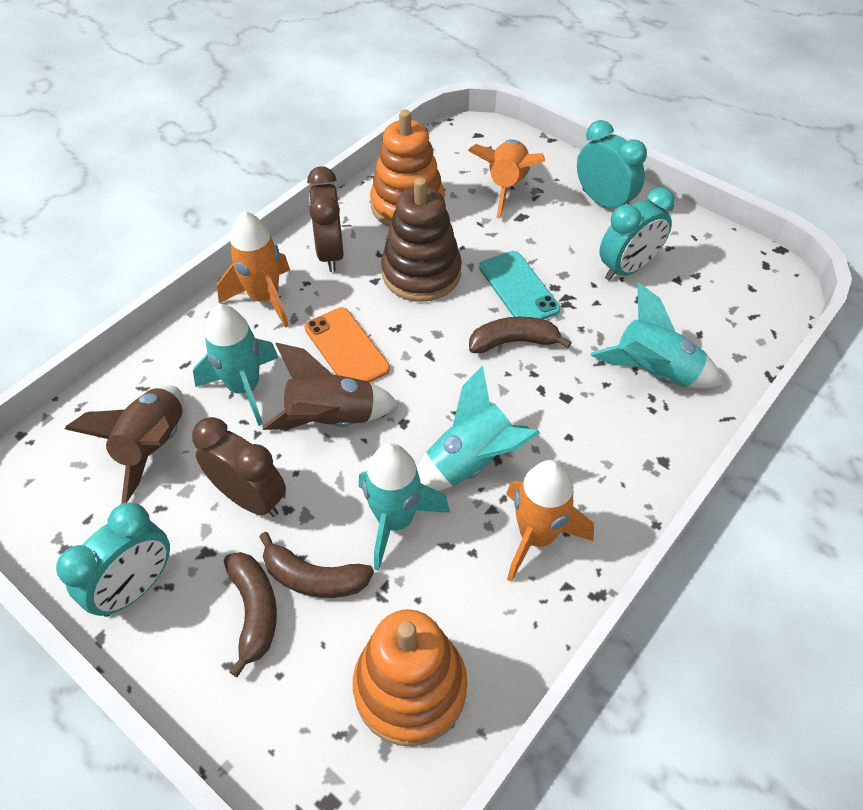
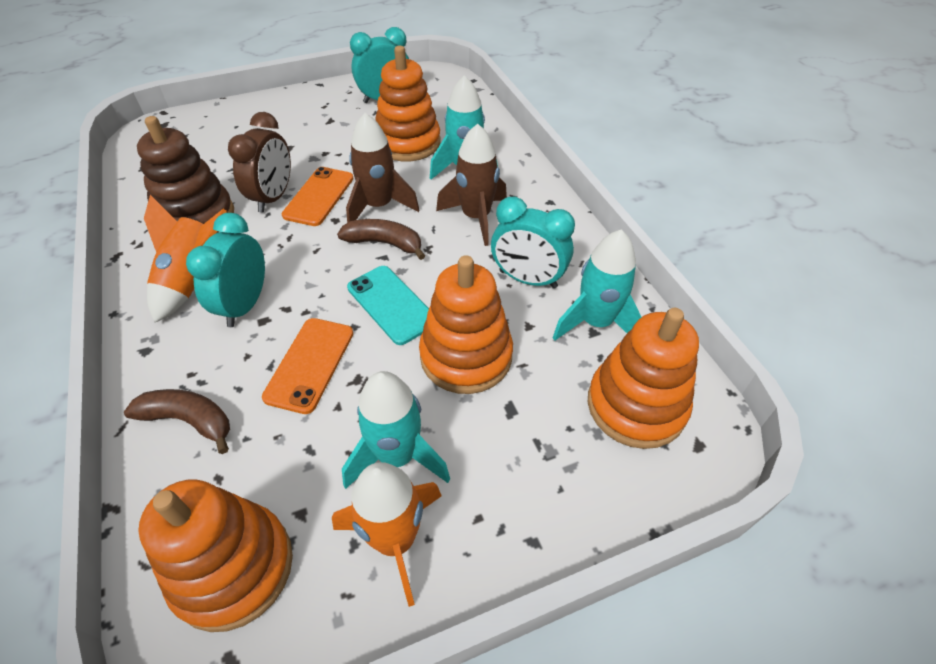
brown banana: 3 -> 2
brown clock: 2 -> 1
orange phone: 1 -> 2
orange rocket: 3 -> 2
orange stacking toy: 2 -> 4
turquoise rocket: 4 -> 3

